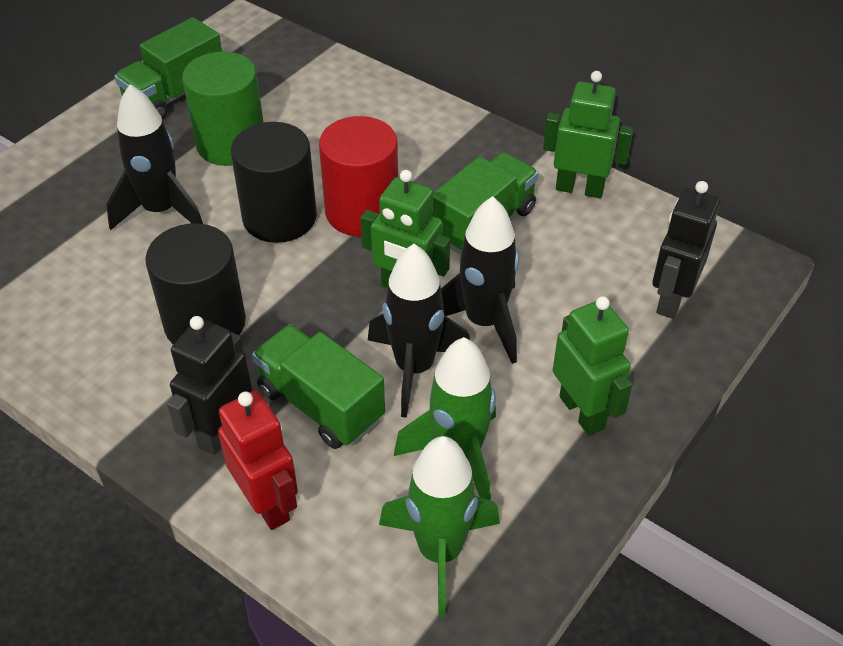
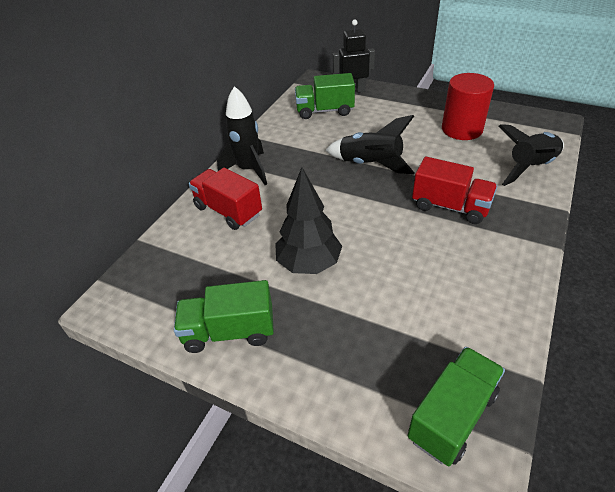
black cylinder: 2 -> 0
black robot: 2 -> 1
black tree: 0 -> 1
green cylinder: 1 -> 0
green robot: 3 -> 0
green rocket: 2 -> 0
red robot: 1 -> 0
red truck: 0 -> 2

